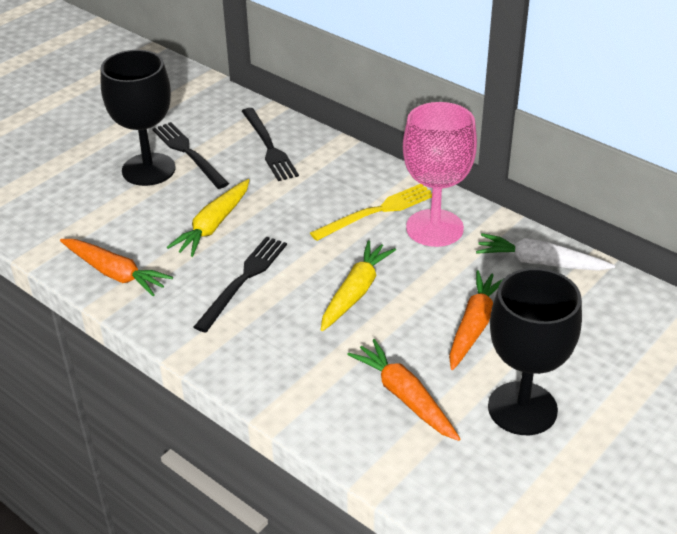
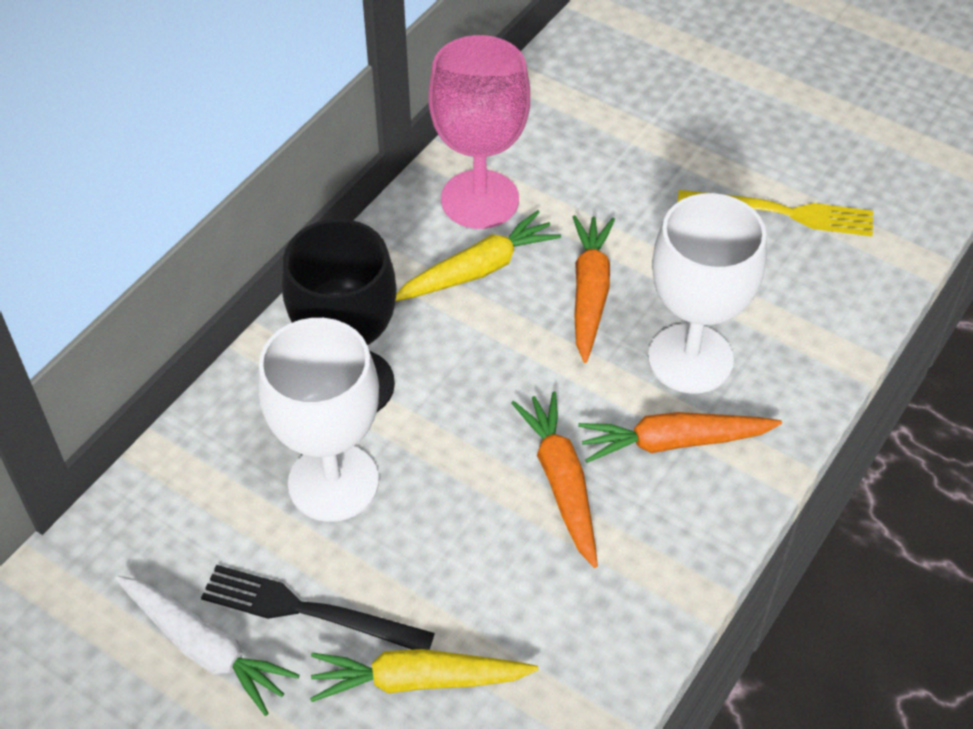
black fork: 3 -> 1
black goblet: 2 -> 1
white goblet: 0 -> 2

